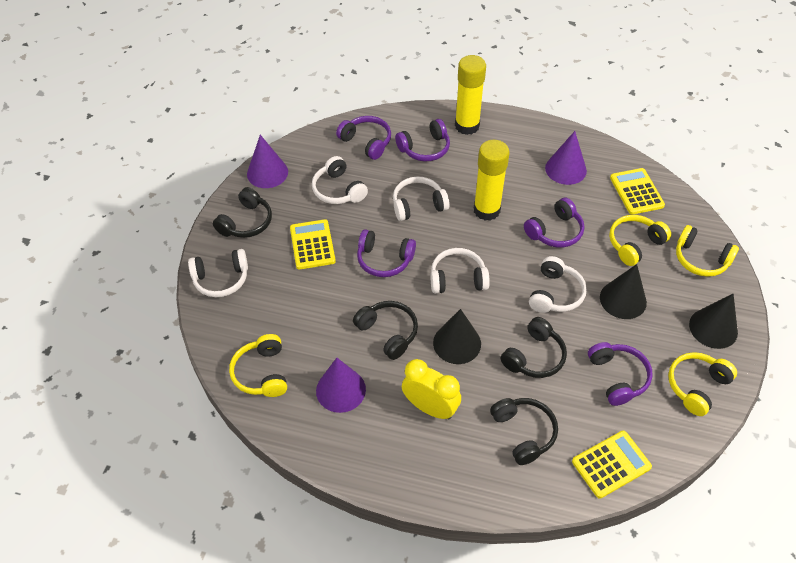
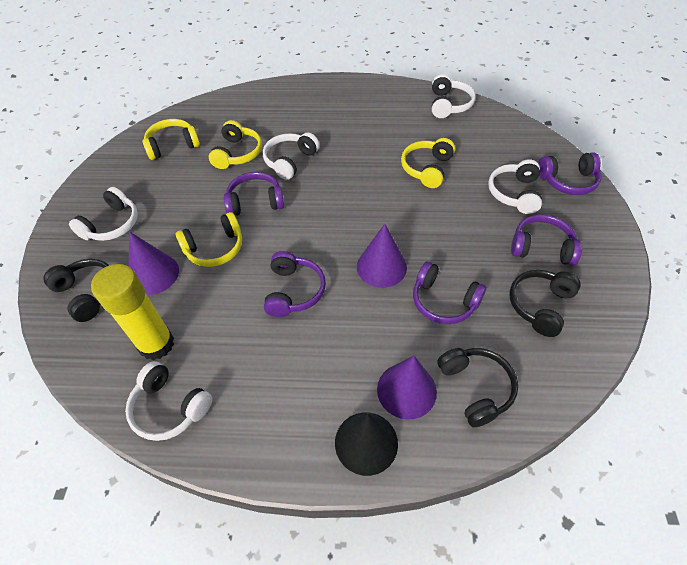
black cone: 3 -> 1
black headphones: 4 -> 3
yellow calculator: 3 -> 0
yellow clock: 1 -> 0
yellow glue stick: 2 -> 1

